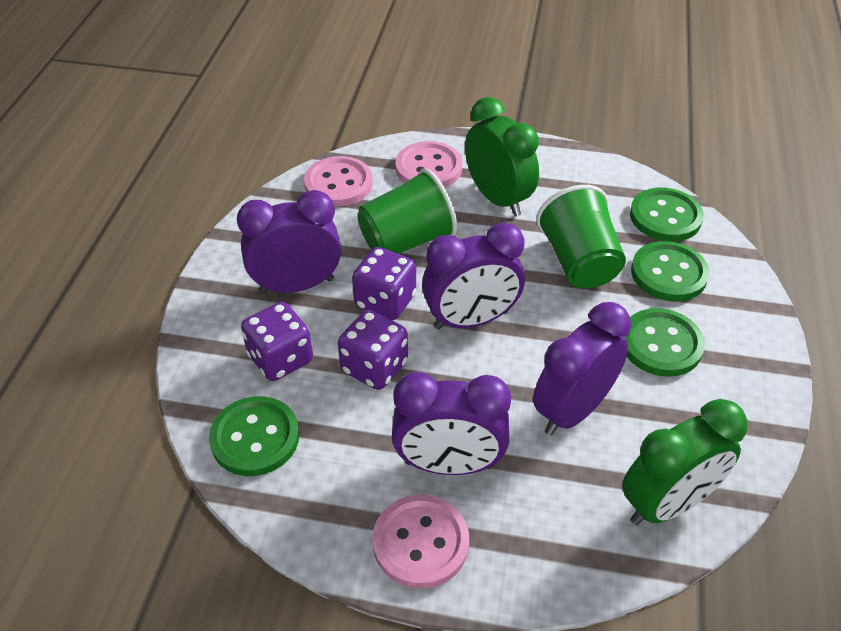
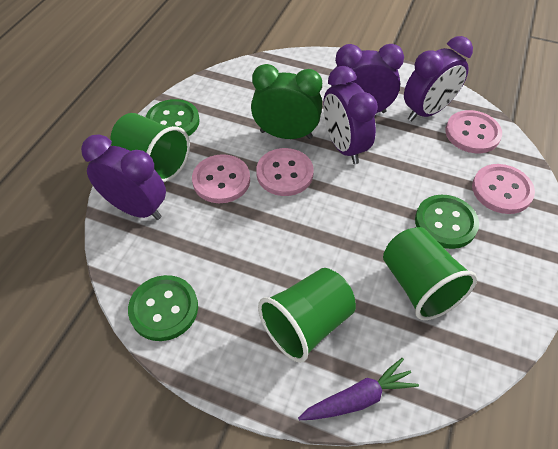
green button: 4 -> 3
green clock: 2 -> 1
green cup: 2 -> 3
pink button: 3 -> 4
purple carrot: 0 -> 1
purple dice: 3 -> 0

